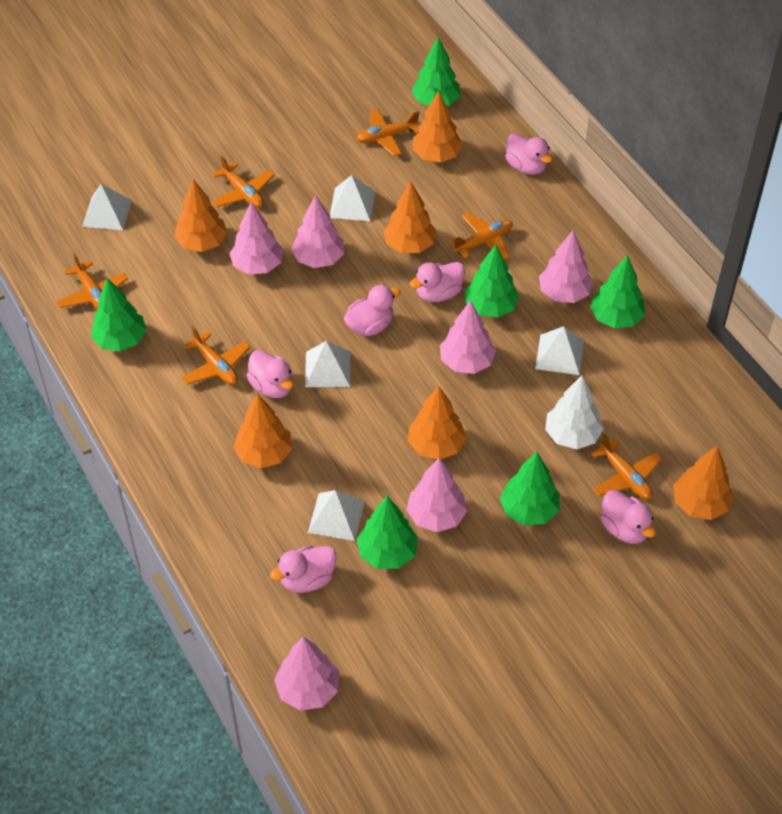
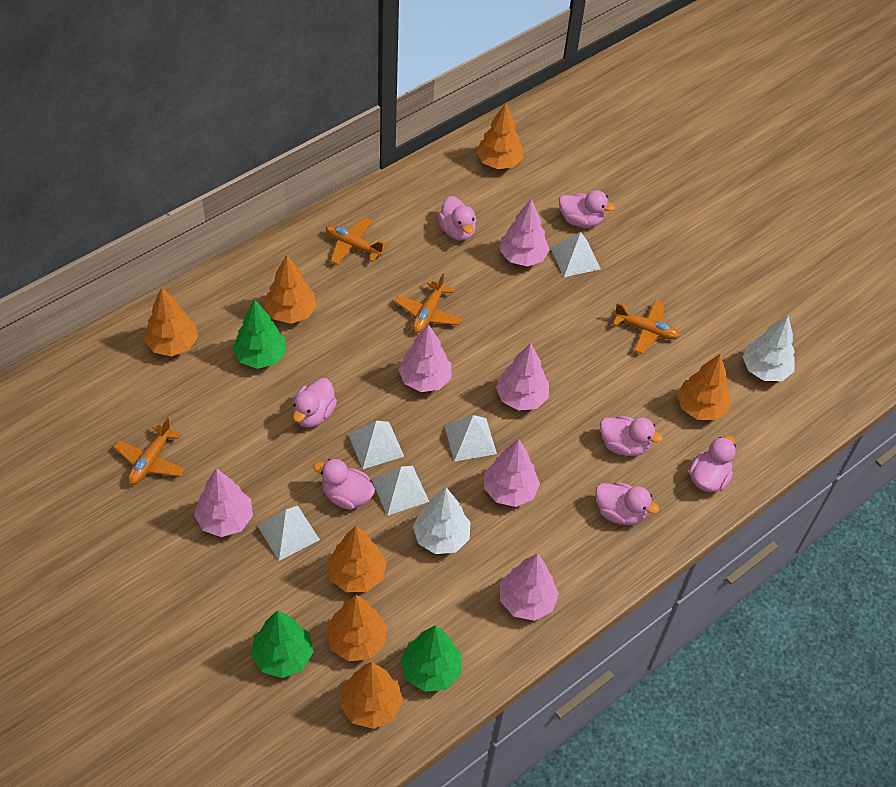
green tree: 6 -> 3
orange plane: 6 -> 4
orange tree: 6 -> 7
pink duck: 6 -> 7
white tree: 1 -> 2

